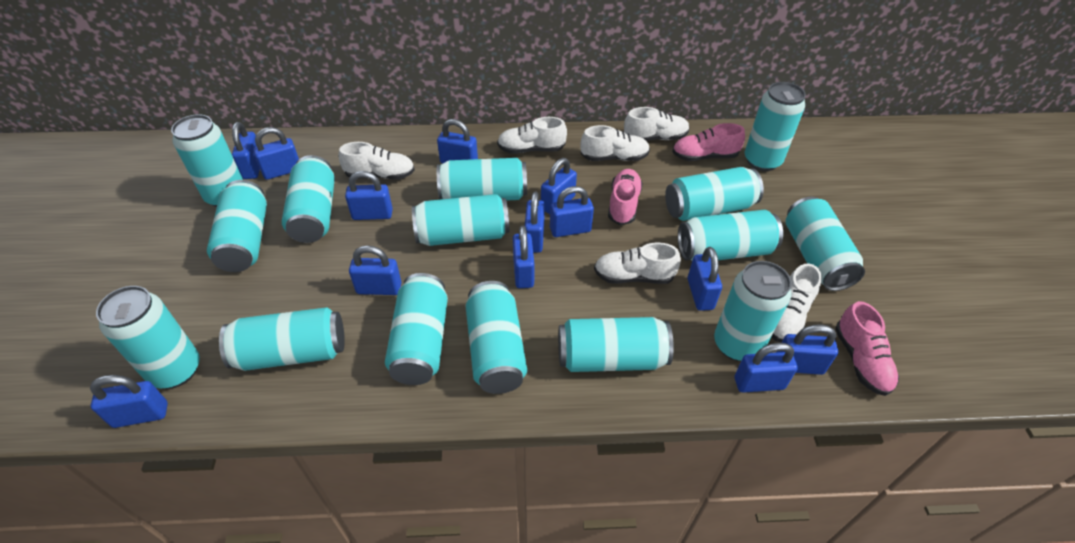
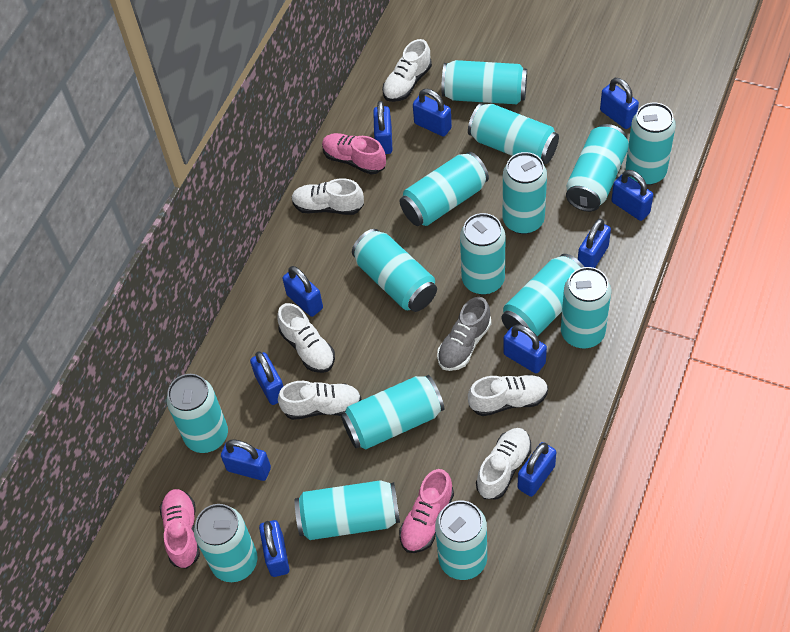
blue padlock: 13 -> 11
grey shoe: 0 -> 1

